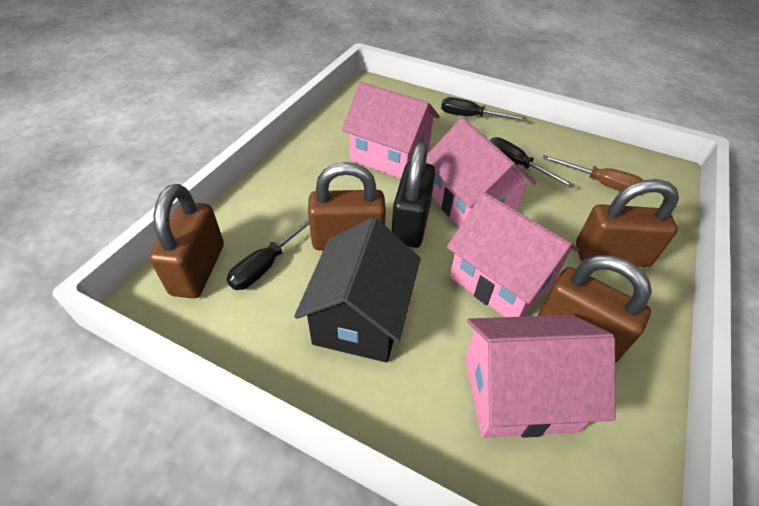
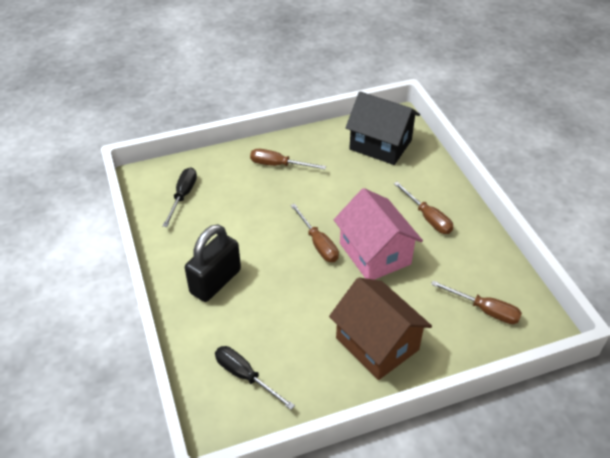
black screwdriver: 3 -> 2
brown house: 0 -> 1
brown padlock: 4 -> 0
brown screwdriver: 1 -> 4
pink house: 4 -> 1

